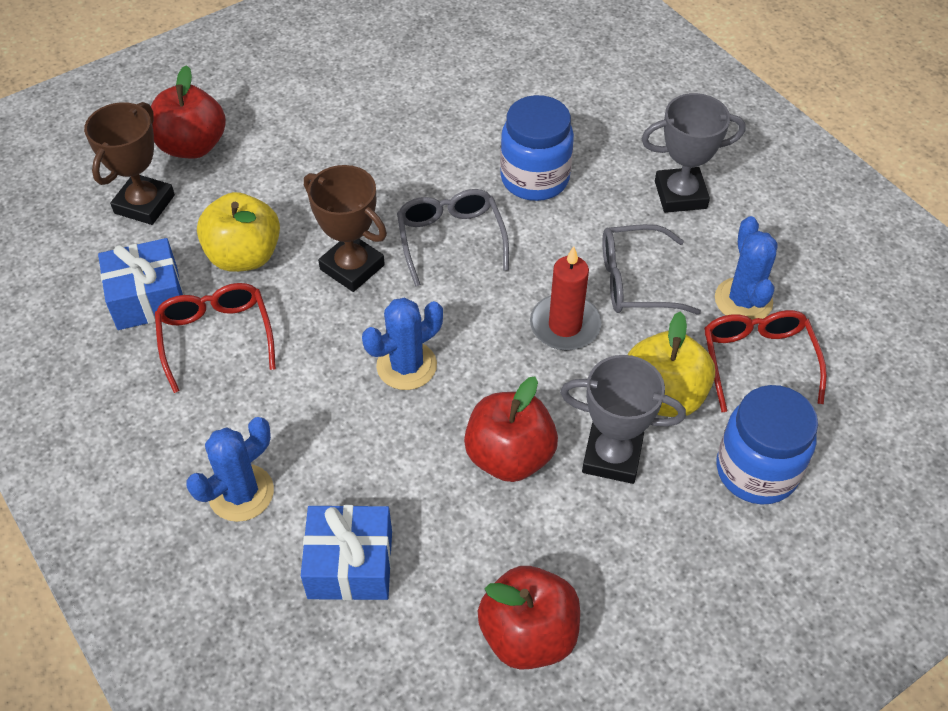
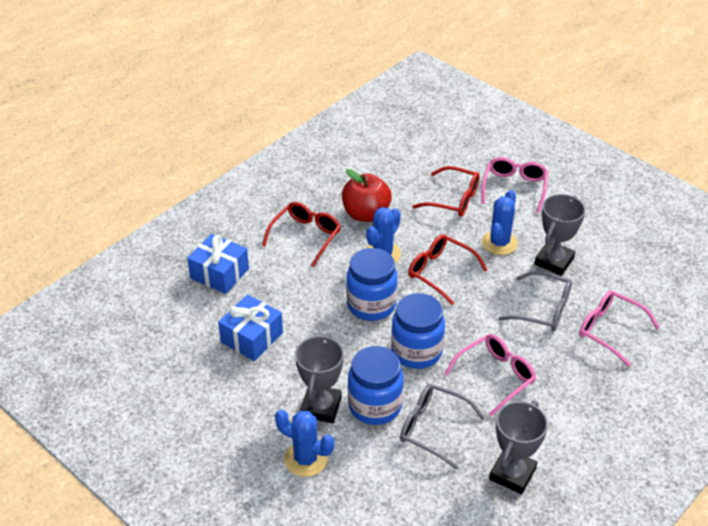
blue jar: 2 -> 3
brown trophy: 2 -> 0
grey trophy: 2 -> 3
pink glasses: 0 -> 3
red apple: 3 -> 1
red candle: 1 -> 0
red glasses: 2 -> 3
yellow apple: 2 -> 0

